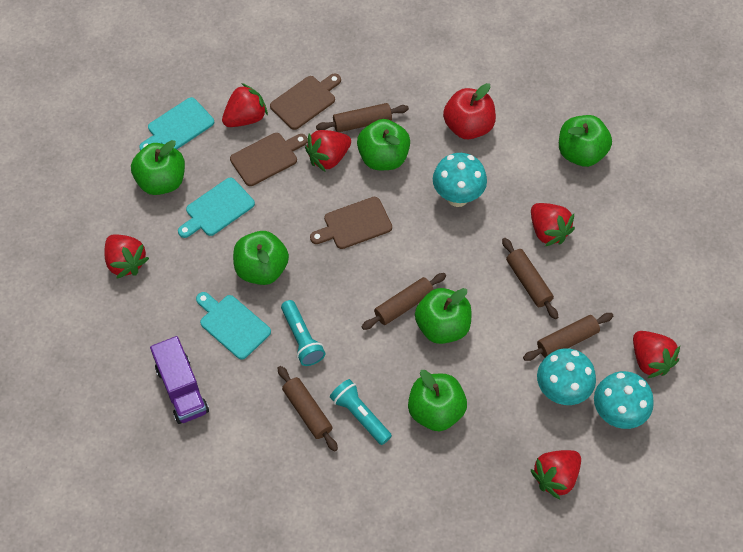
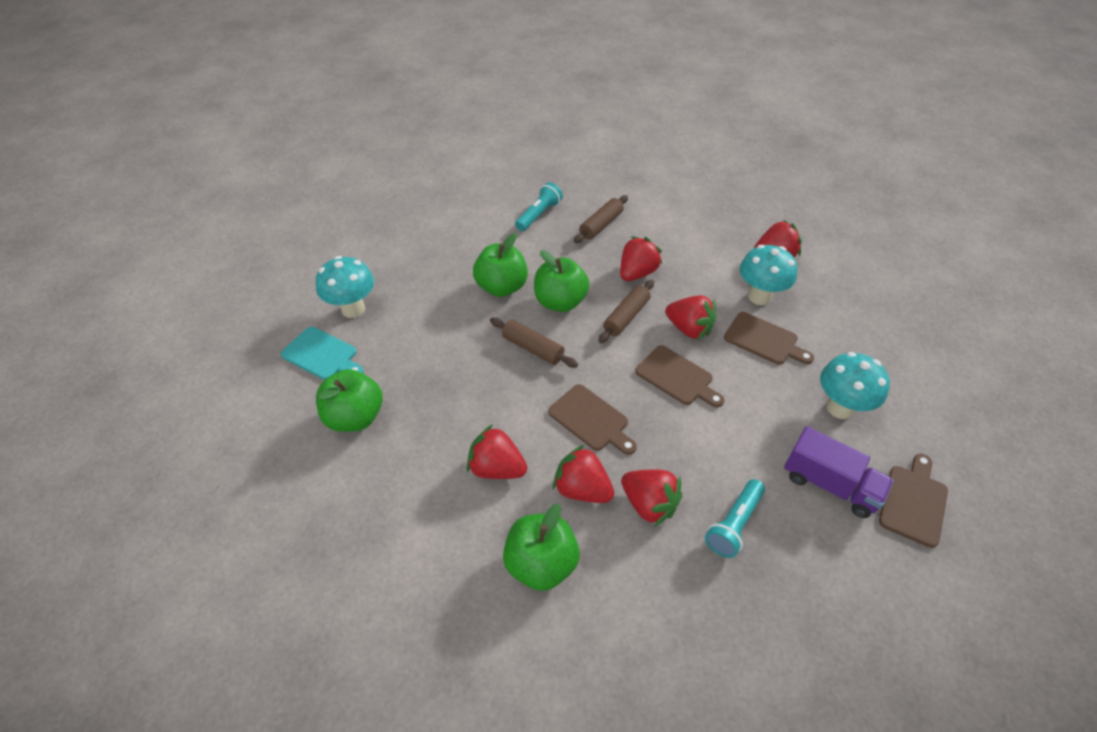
brown cutting board: 3 -> 4
brown rolling pin: 5 -> 3
green apple: 6 -> 4
red apple: 1 -> 0
turquoise cutting board: 3 -> 1

